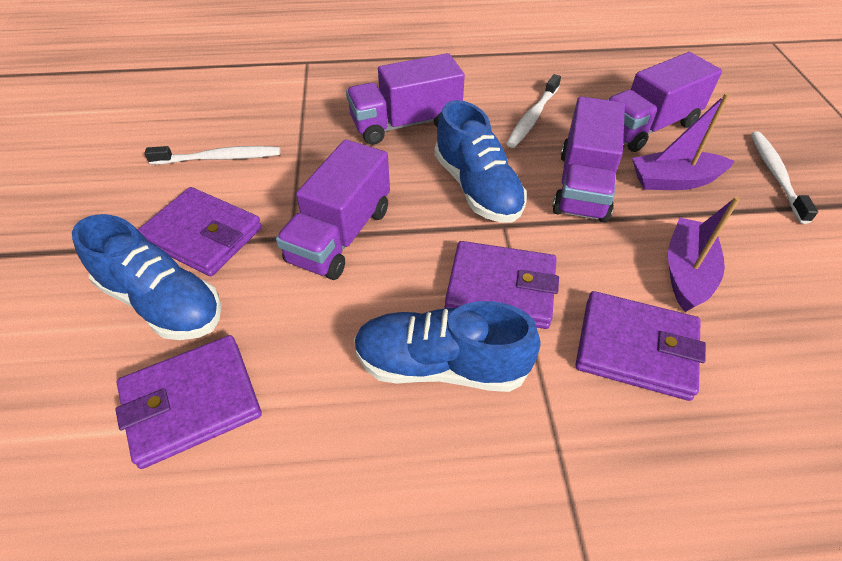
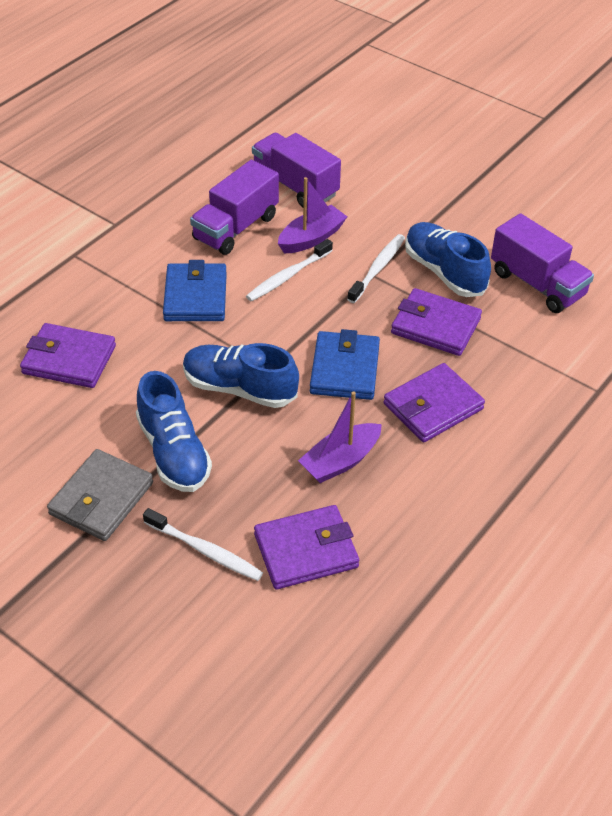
blue wallet: 0 -> 2
grey wallet: 0 -> 1
purple truck: 4 -> 3

